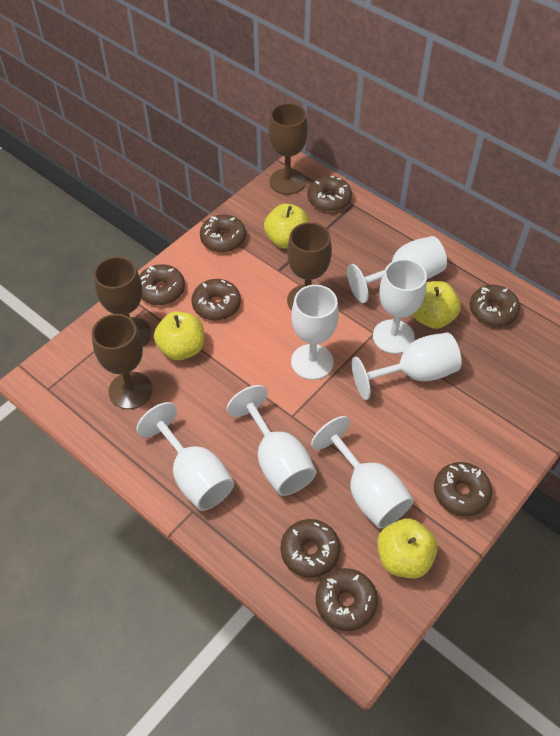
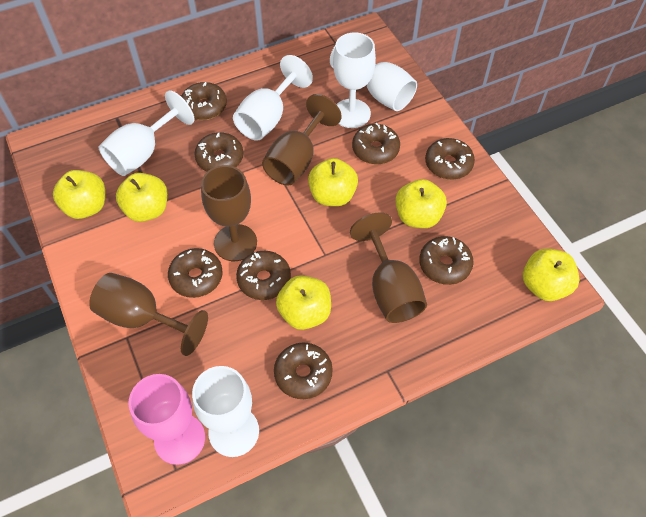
pink goblet: 0 -> 1
white goblet: 7 -> 5
yellow apple: 4 -> 6

